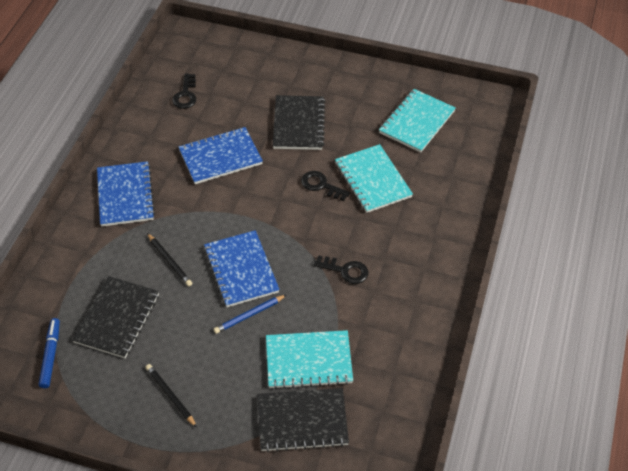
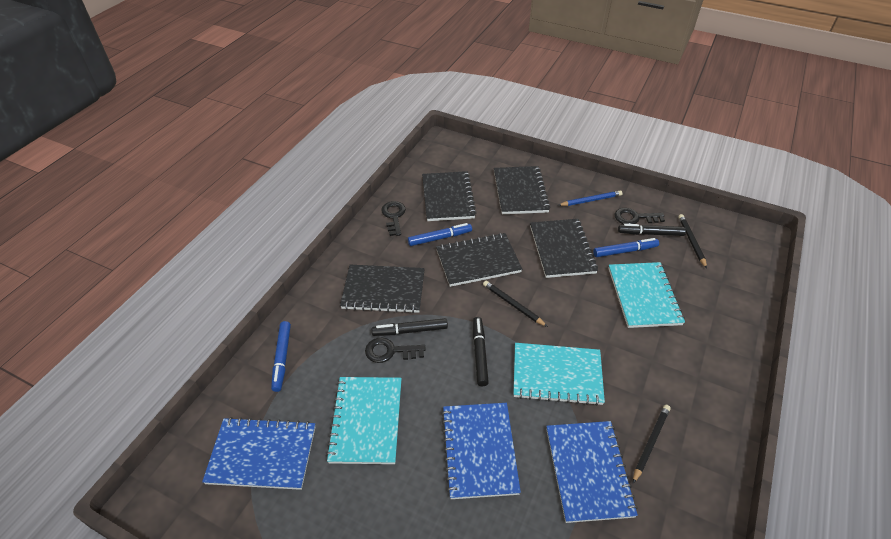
black marker: 0 -> 3
black notebook: 3 -> 5
black pencil: 2 -> 3
blue marker: 1 -> 3

